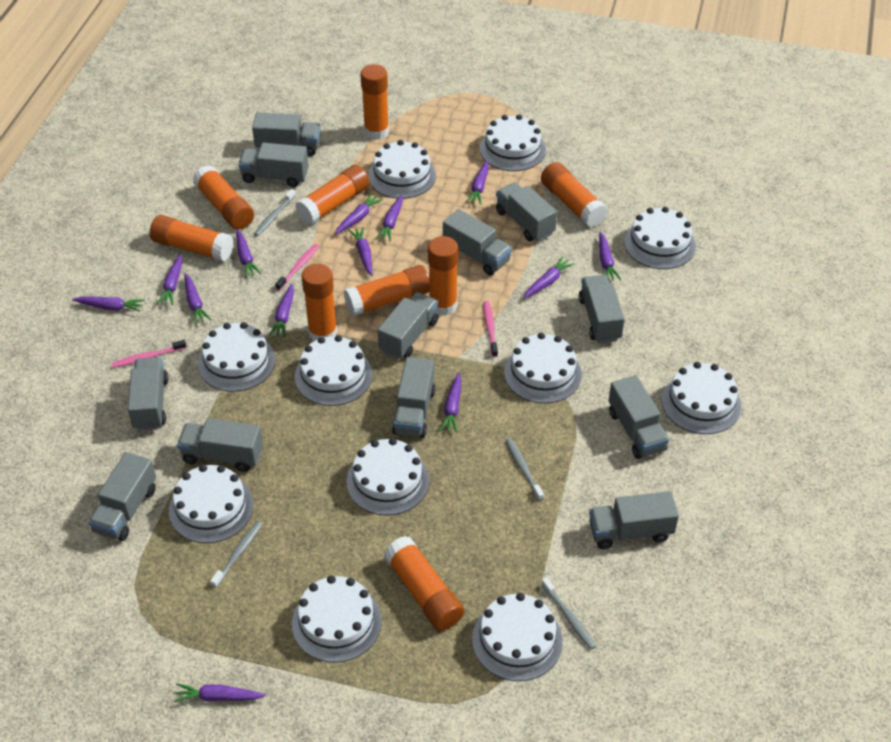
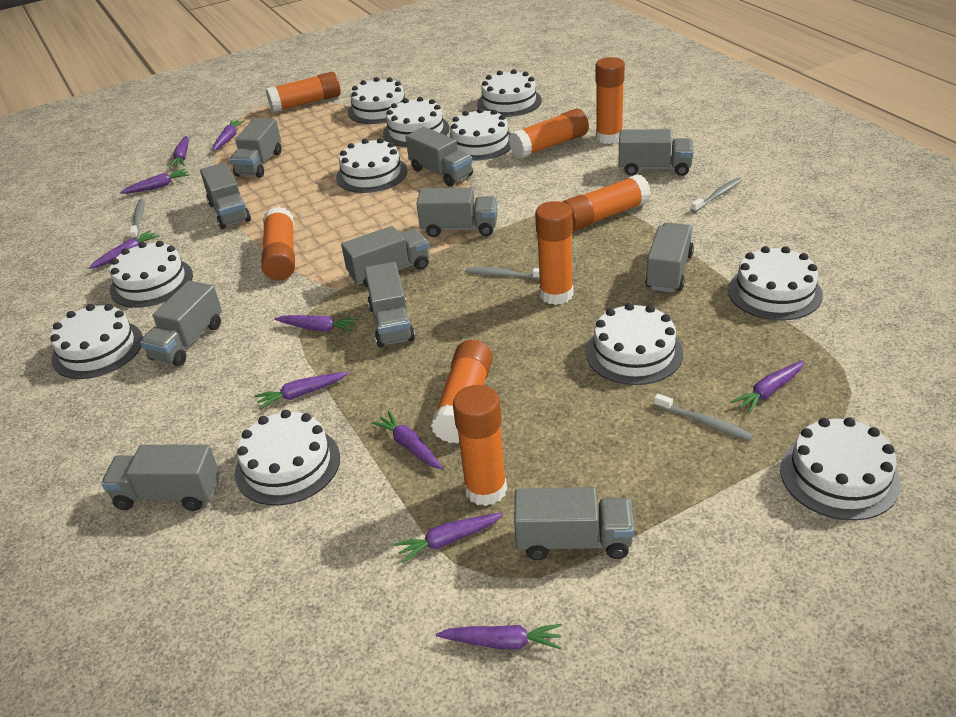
grey truck: 12 -> 11
orange glue stick: 9 -> 8
pink toothbrush: 3 -> 0
purple carrot: 13 -> 10

